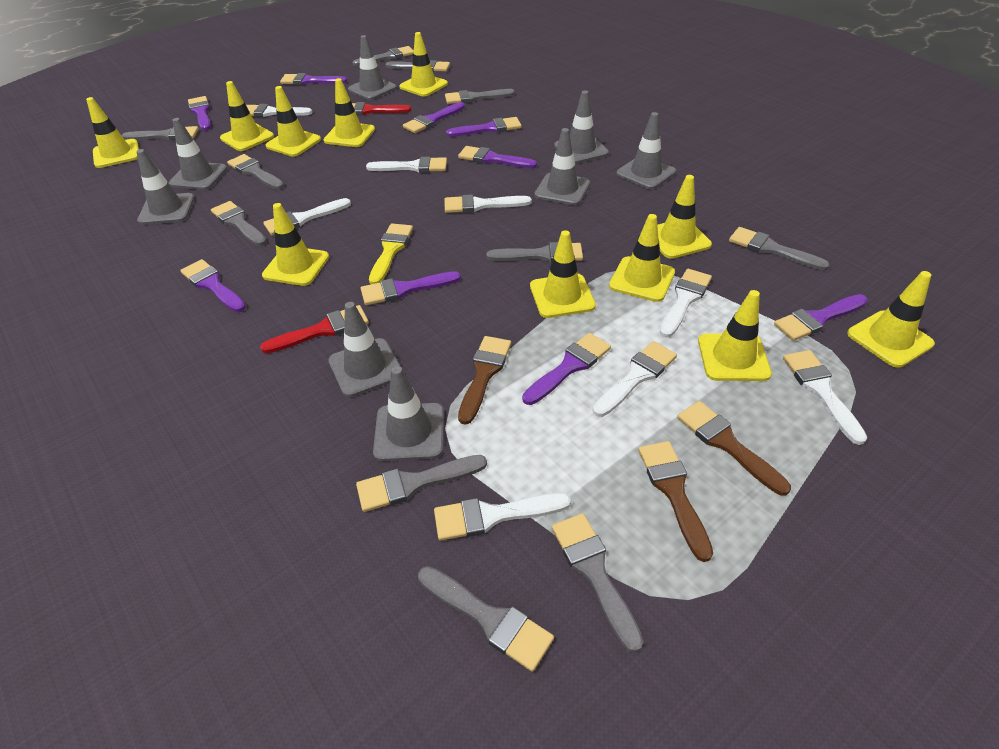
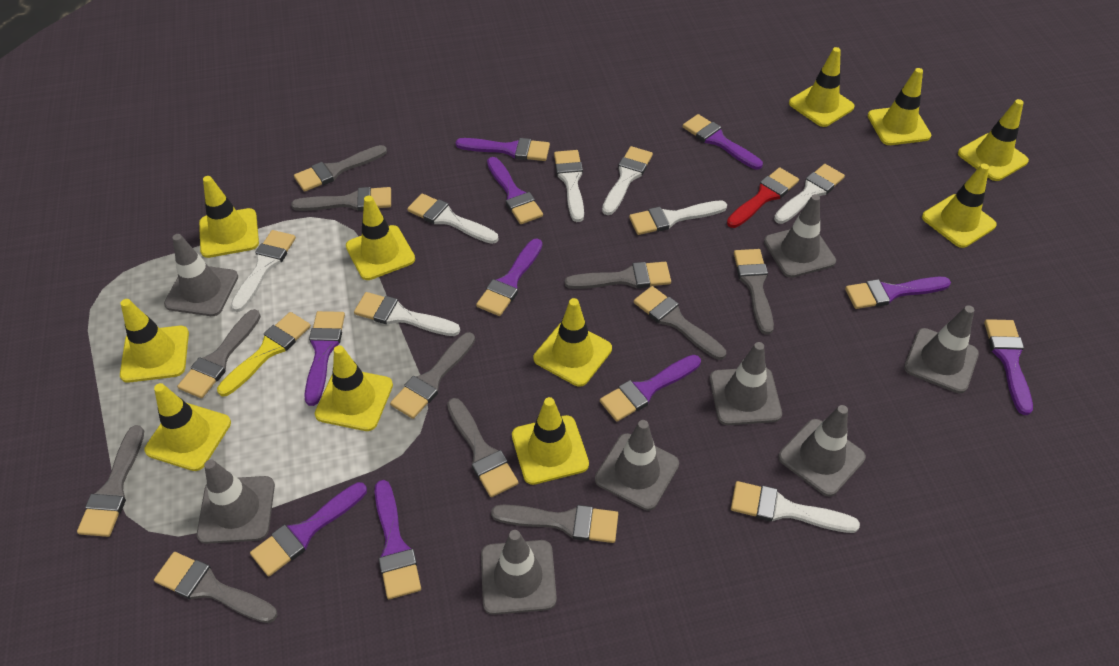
brown brush: 3 -> 0
purple brush: 9 -> 10
red brush: 2 -> 1

